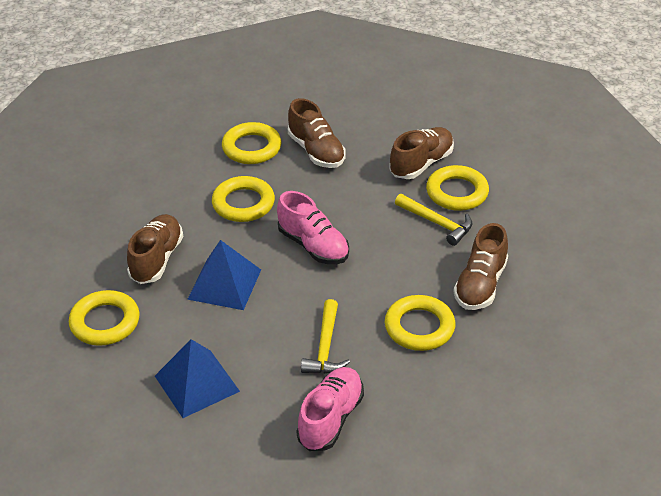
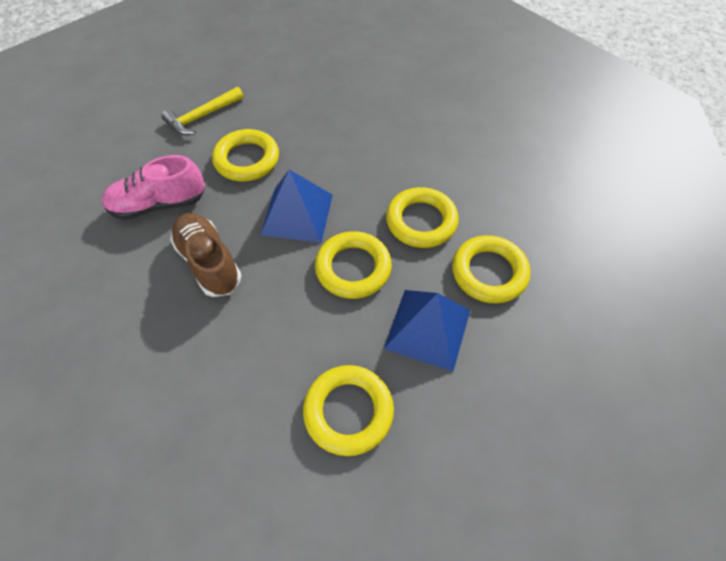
brown shoe: 4 -> 1
pink shoe: 2 -> 1
yellow hammer: 2 -> 1

